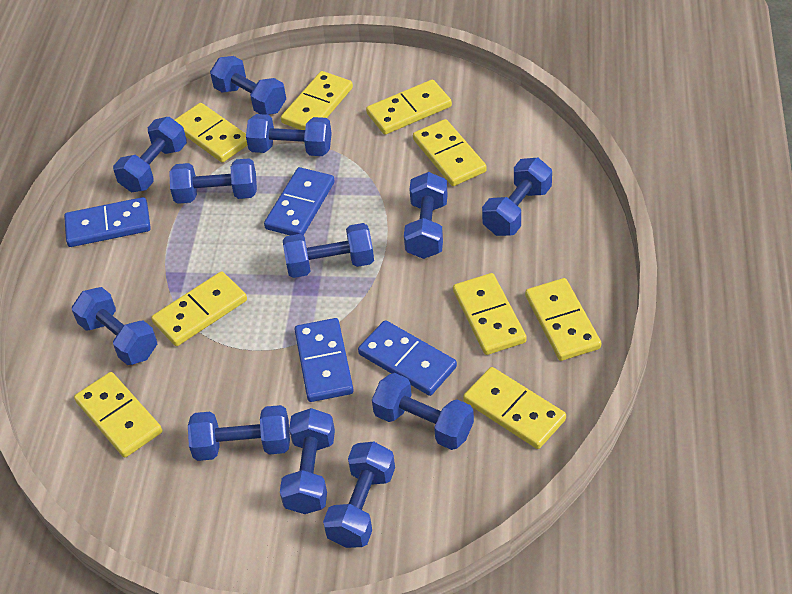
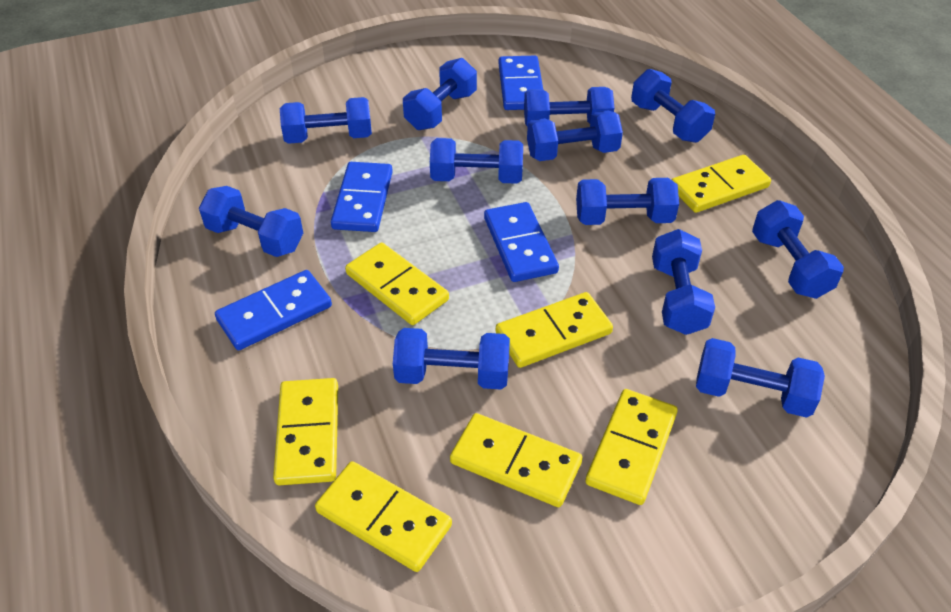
yellow domino: 9 -> 7

